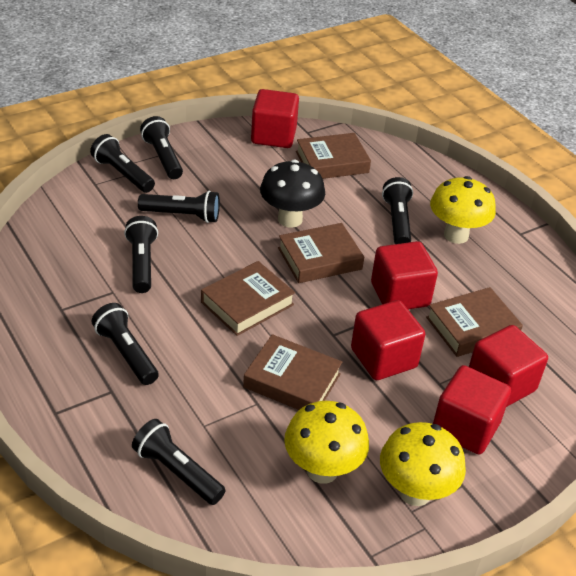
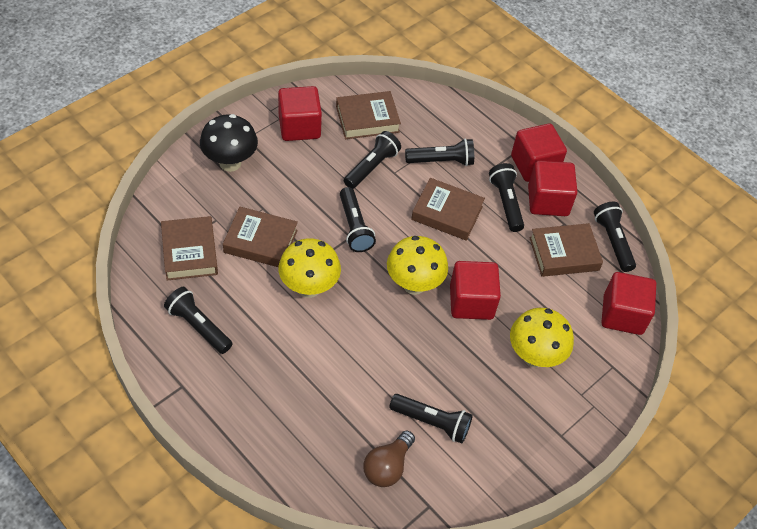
brown light bulb: 0 -> 1

